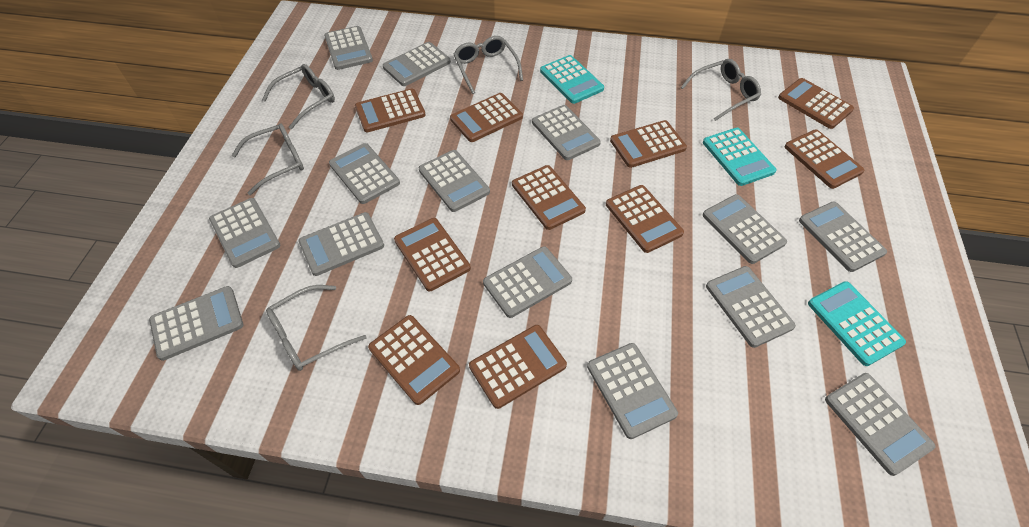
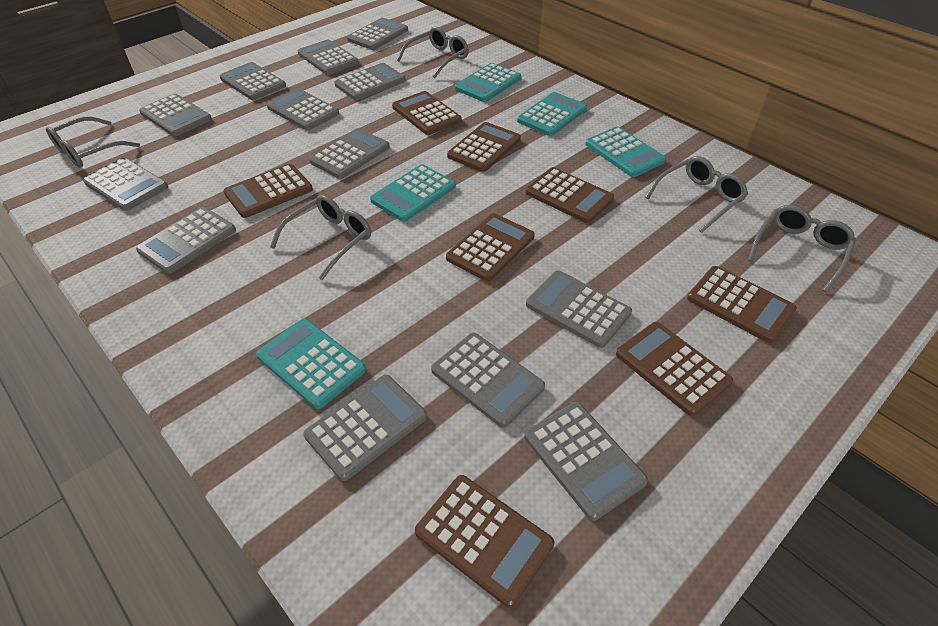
brown calculator: 10 -> 8
grey calculator: 14 -> 13
turquoise calculator: 3 -> 5

